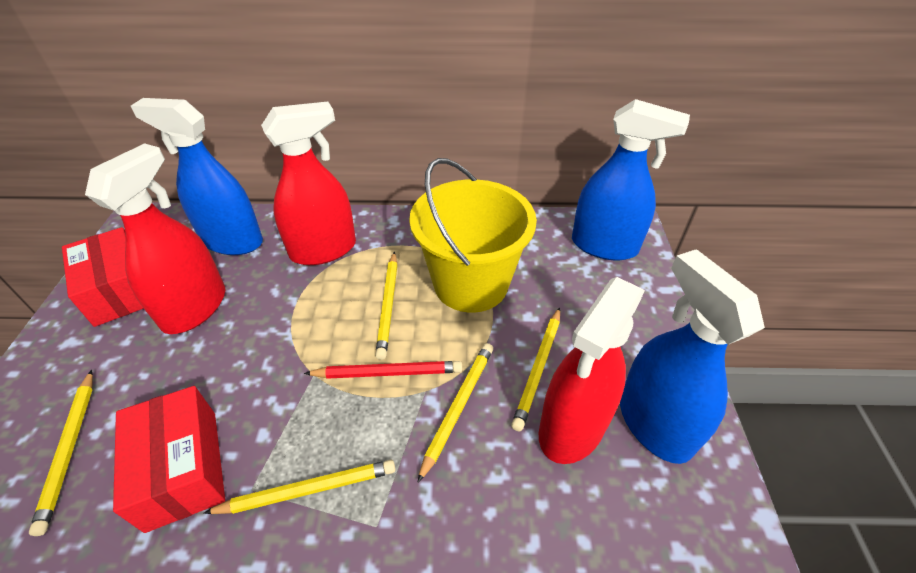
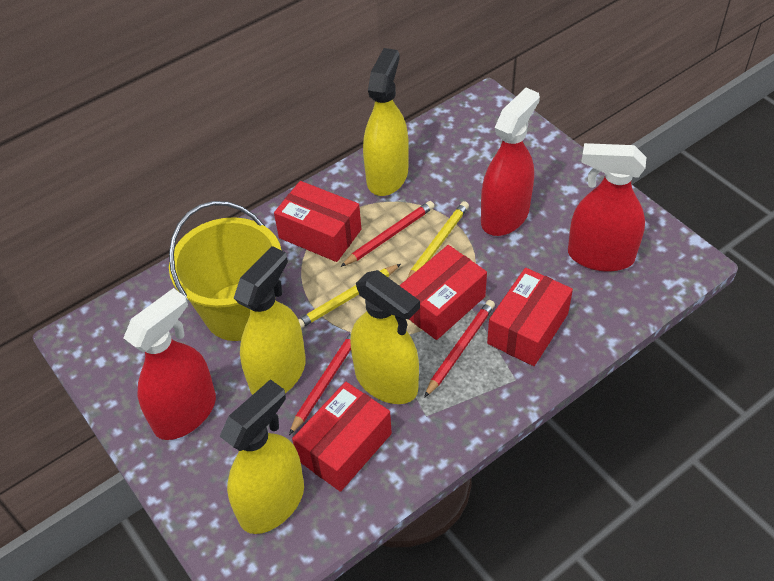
blue spray bottle: 3 -> 0
red box: 2 -> 4
red pencil: 1 -> 3
yellow pencil: 5 -> 2
yellow spray bottle: 0 -> 4

